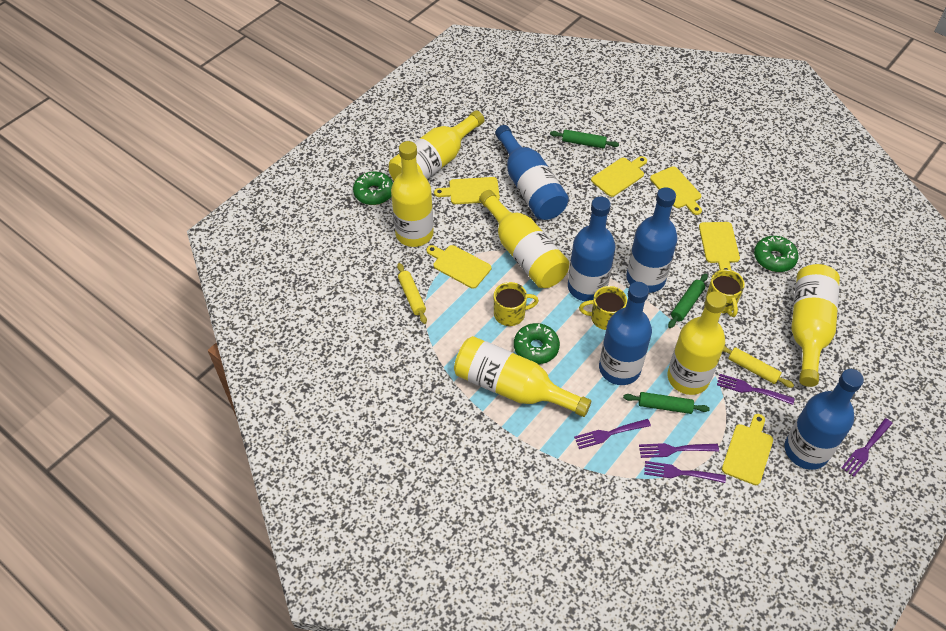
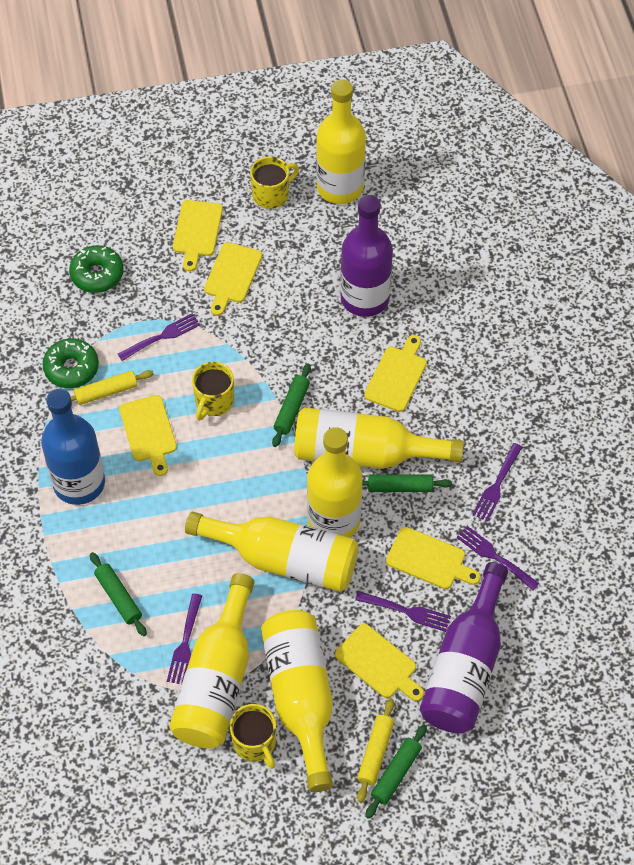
blue bottle: 5 -> 1
green donut: 3 -> 2
green rolling pin: 3 -> 4
purple bottle: 0 -> 2

